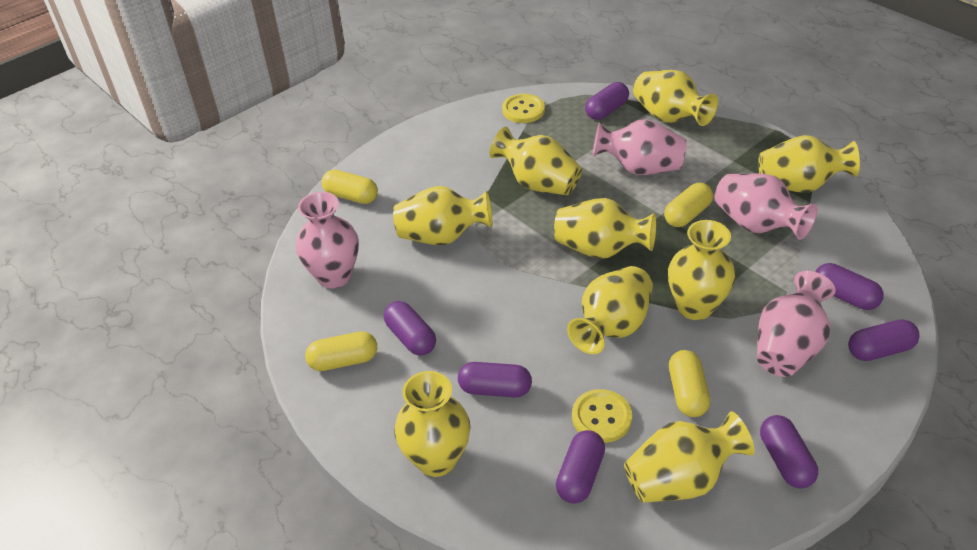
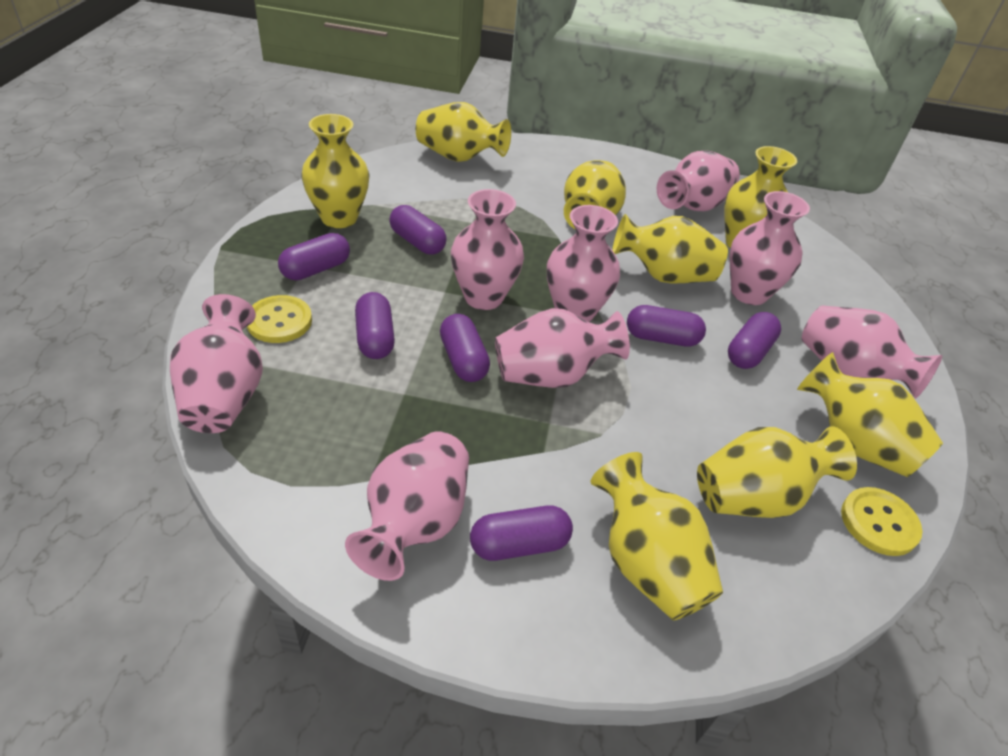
pink vase: 4 -> 8
yellow capsule: 4 -> 0
yellow vase: 9 -> 8

